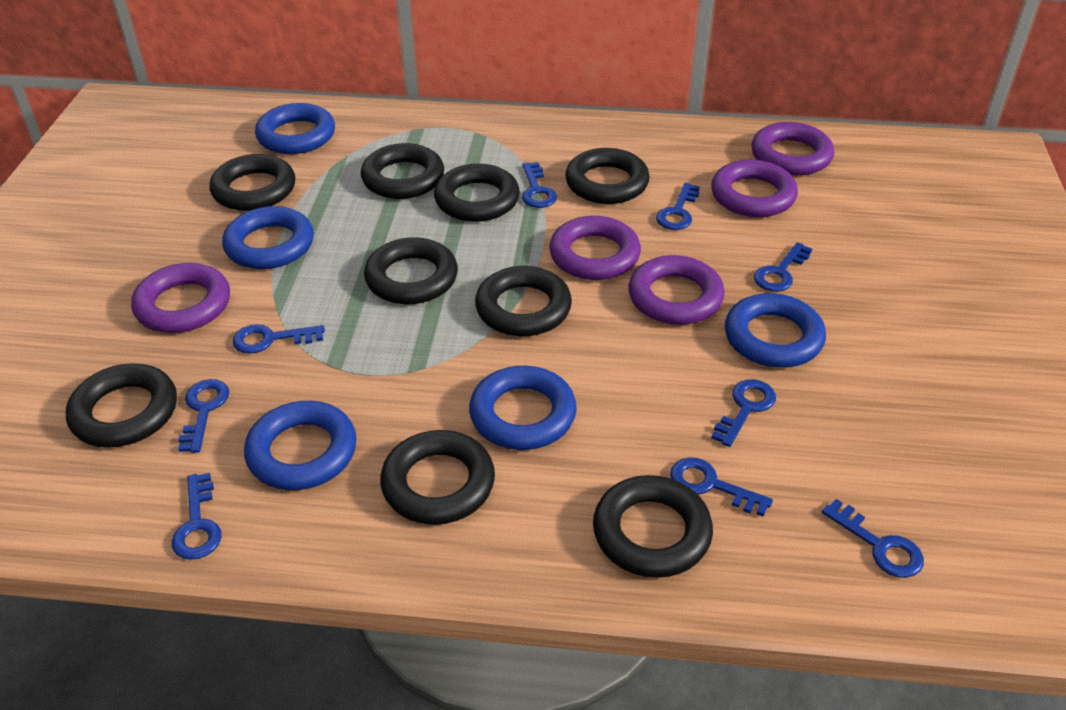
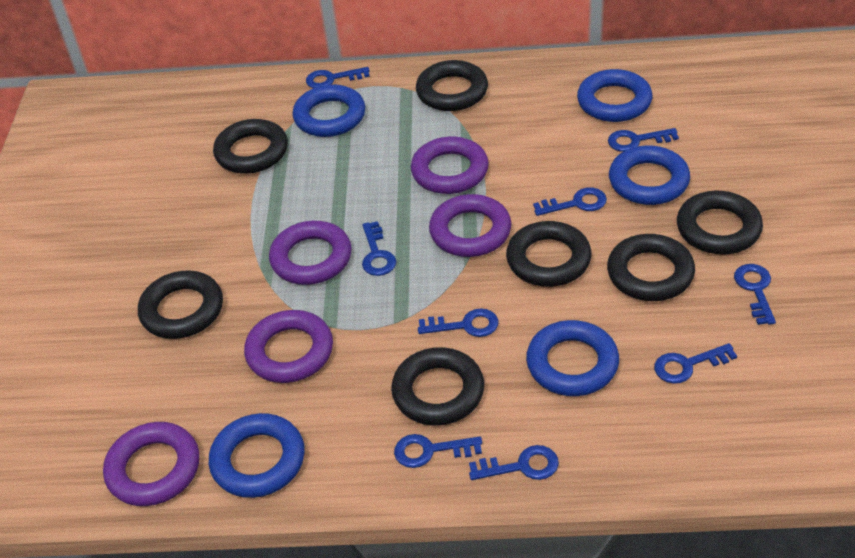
black ring: 9 -> 7

